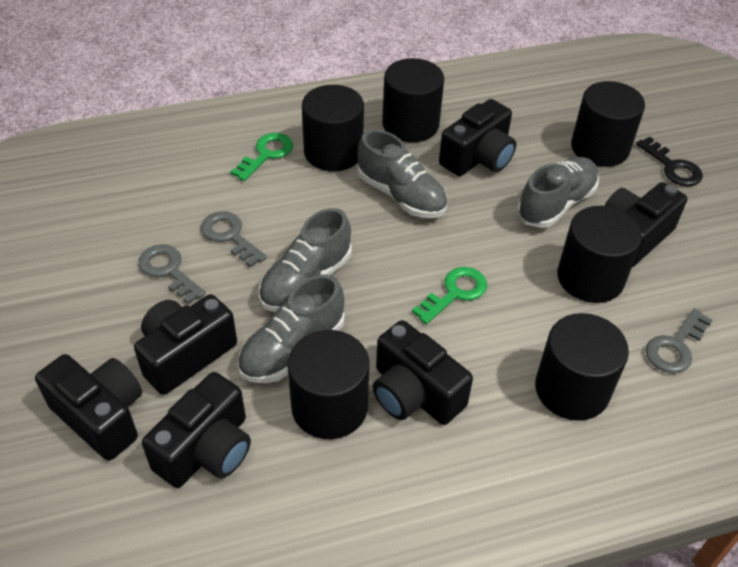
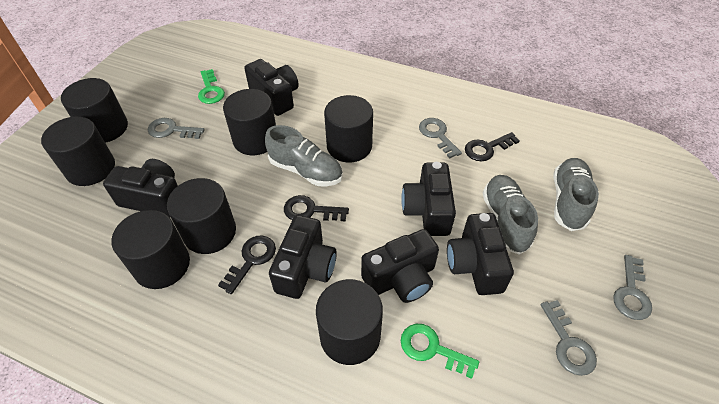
black cylinder: 6 -> 7
black key: 1 -> 3
grey key: 3 -> 4
grey shoe: 4 -> 3

